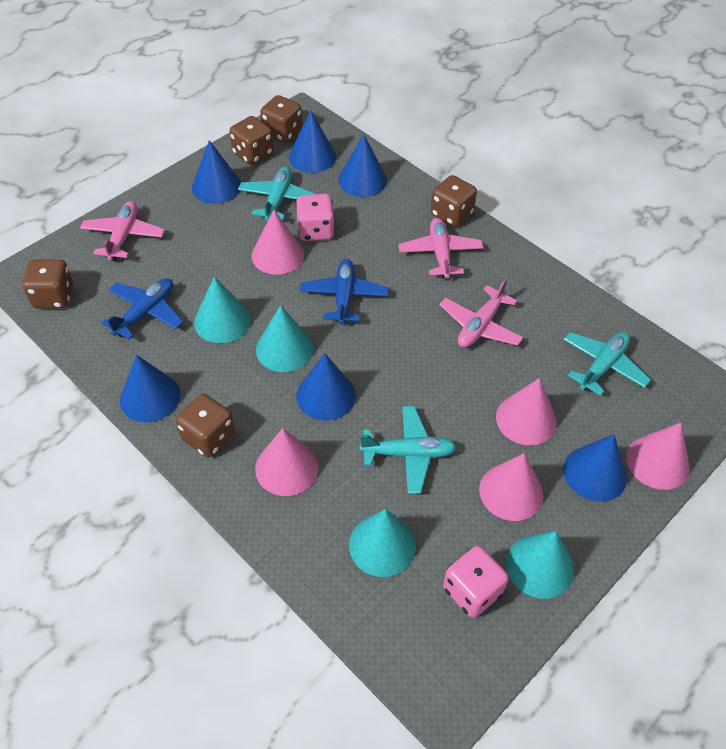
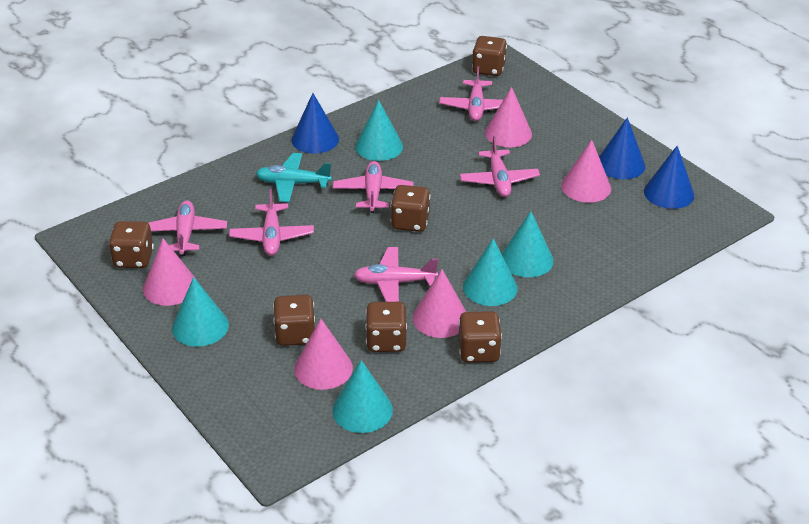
blue cone: 6 -> 3
blue plane: 2 -> 0
brown dice: 5 -> 6
pink dice: 2 -> 0
pink plane: 3 -> 6
turquoise cone: 4 -> 5
turquoise plane: 3 -> 1

